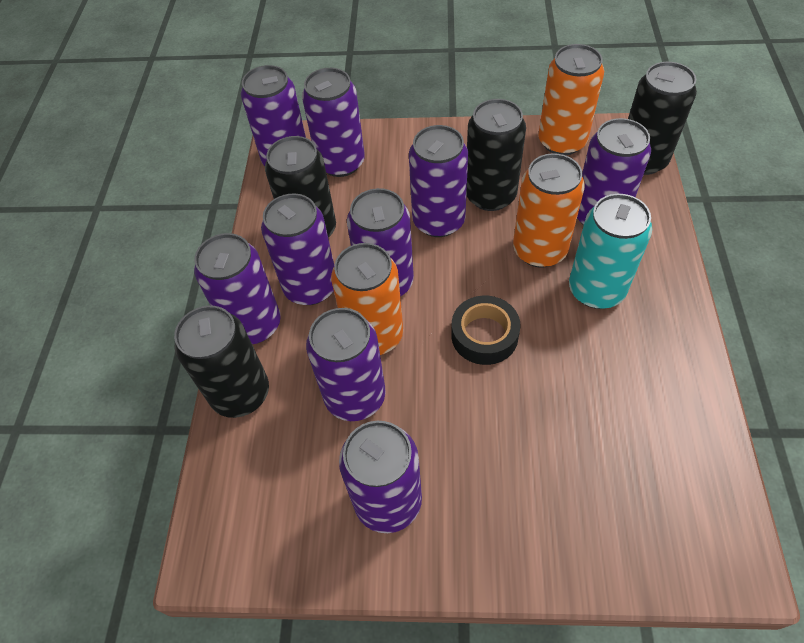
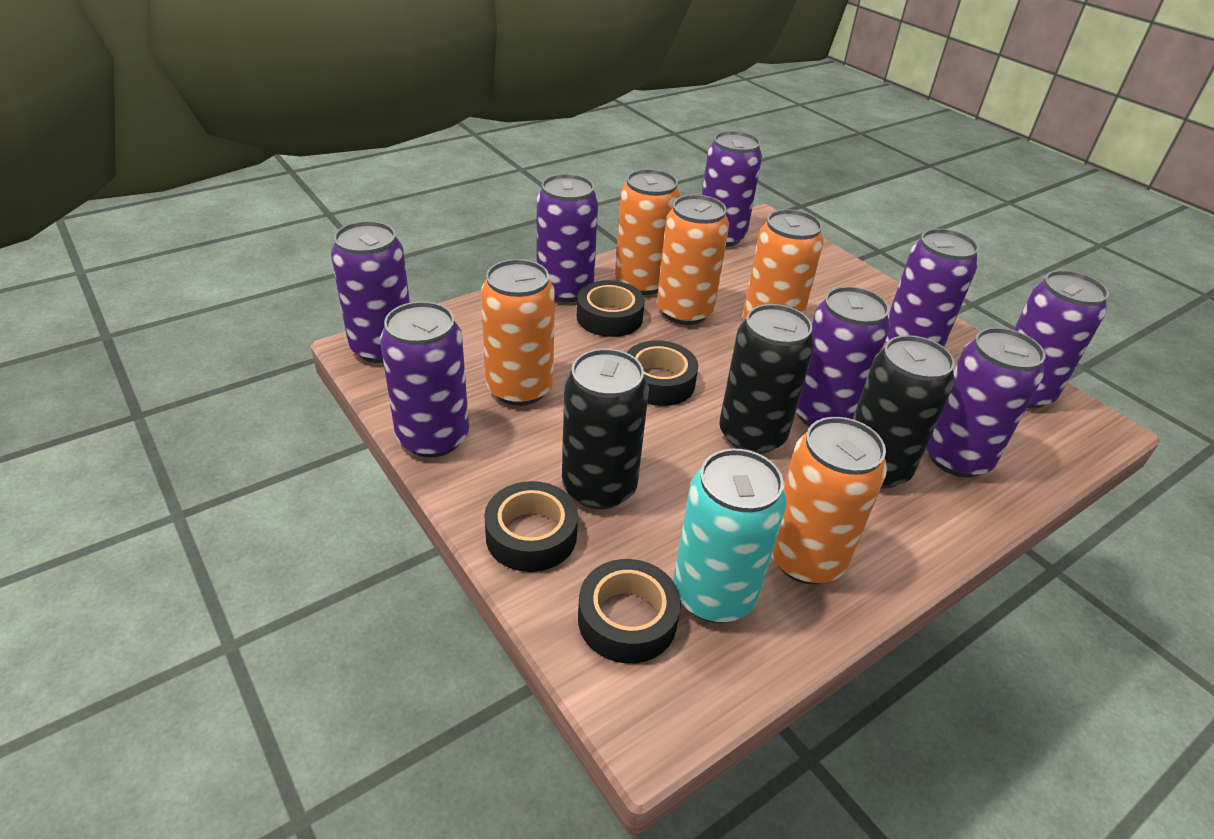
black can: 4 -> 3
black tape: 1 -> 4
orange can: 3 -> 5
purple can: 9 -> 8

